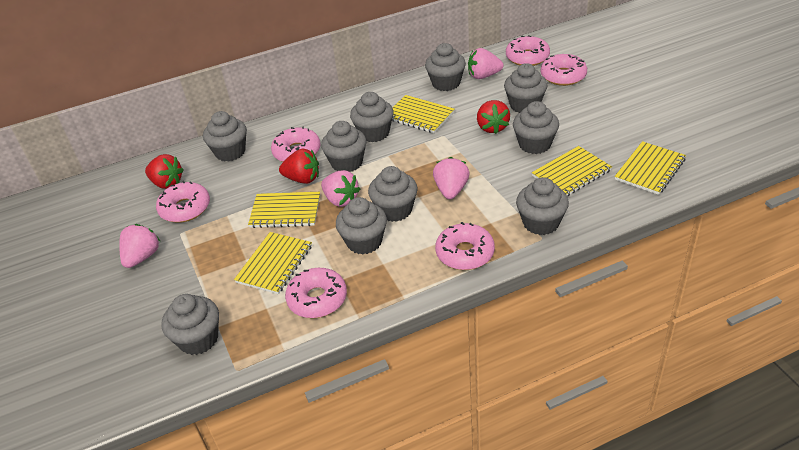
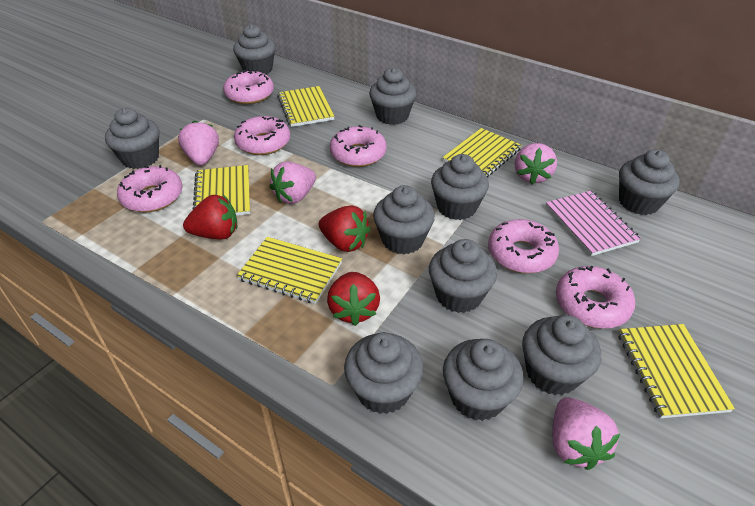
pink notebook: 0 -> 1

